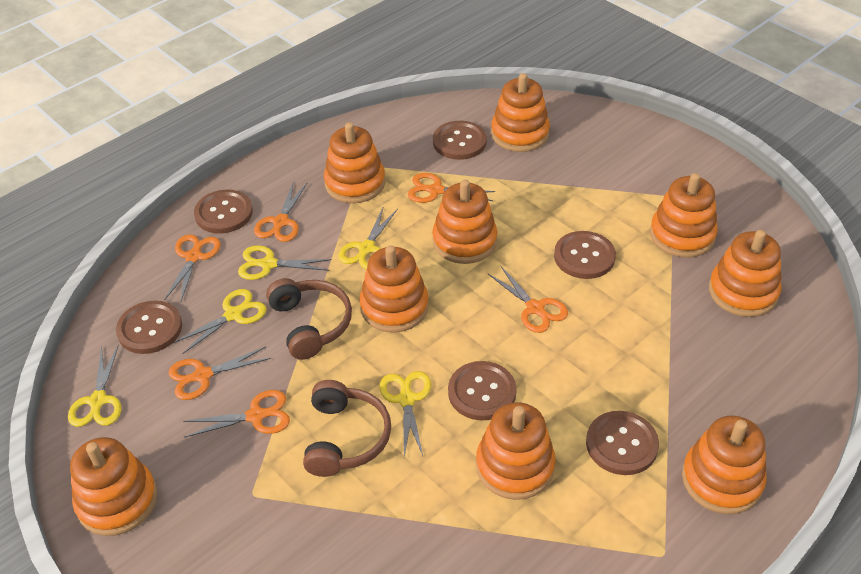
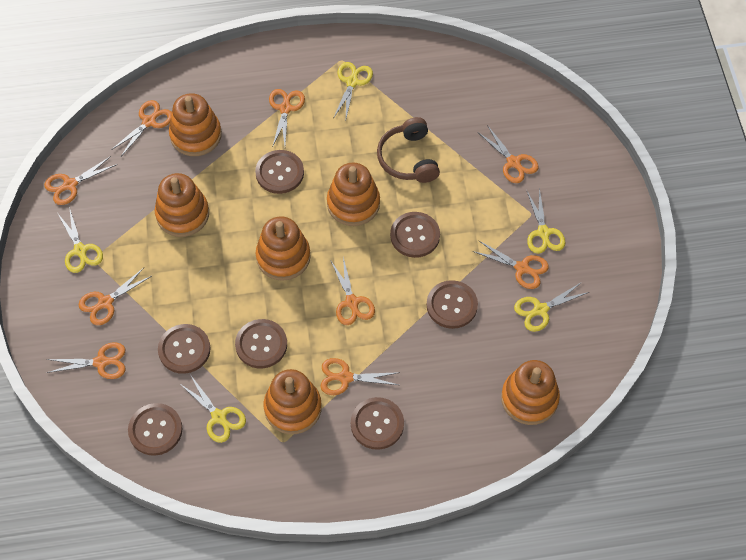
brown button: 6 -> 7
brown headphones: 2 -> 1
orange scissors: 6 -> 9
orange stacking toy: 9 -> 6

